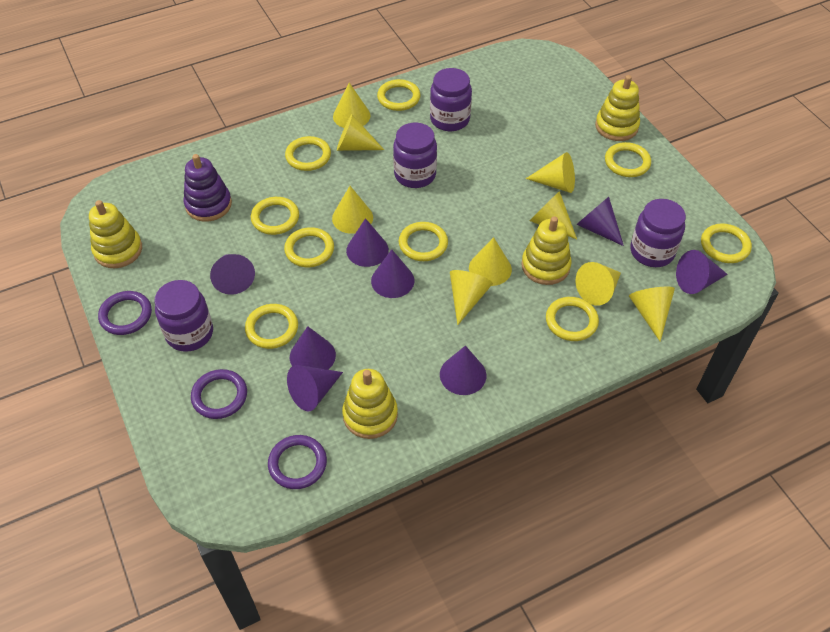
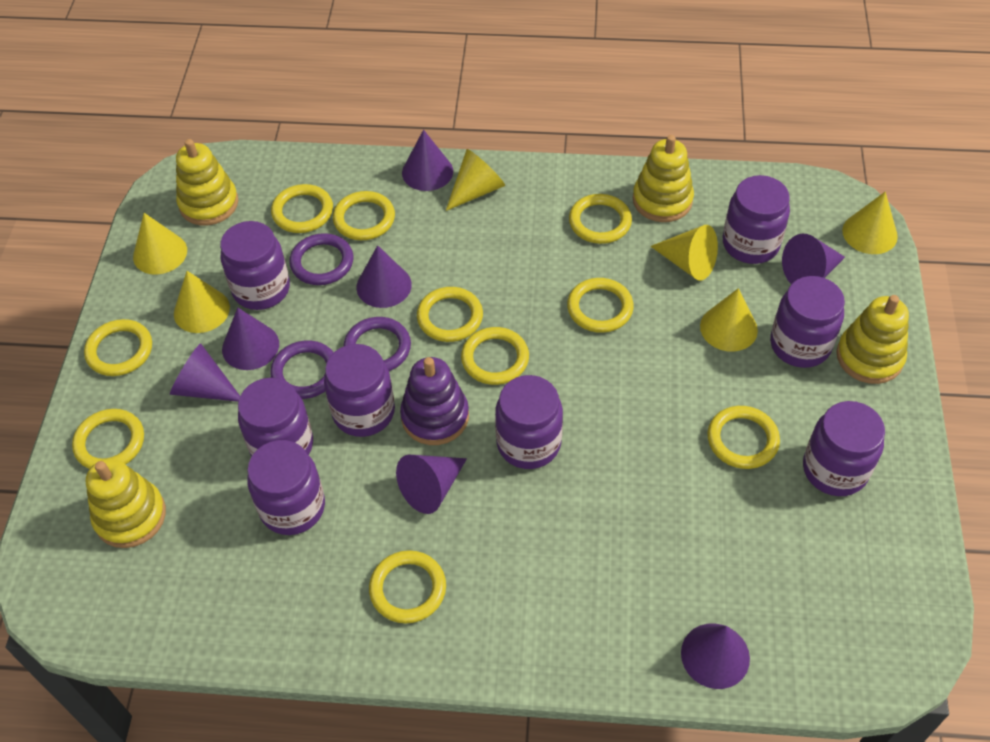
purple cone: 8 -> 7
purple jar: 4 -> 8
yellow cone: 9 -> 6
yellow ring: 9 -> 10

